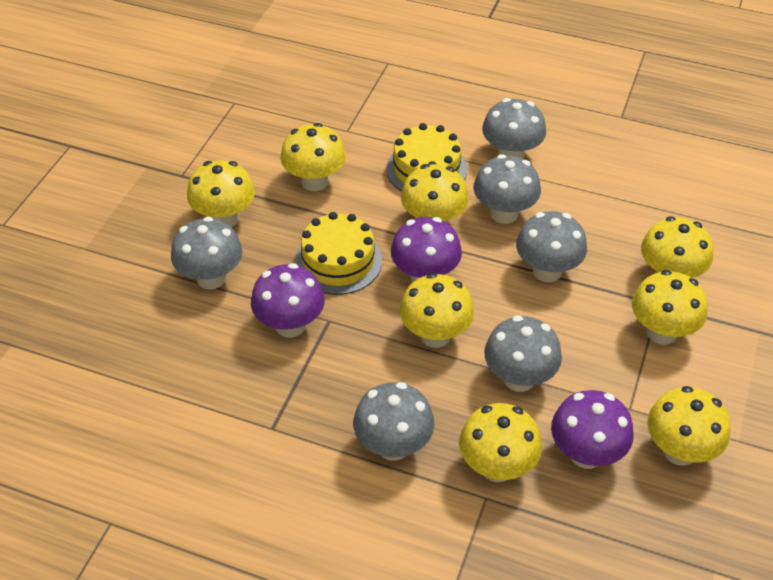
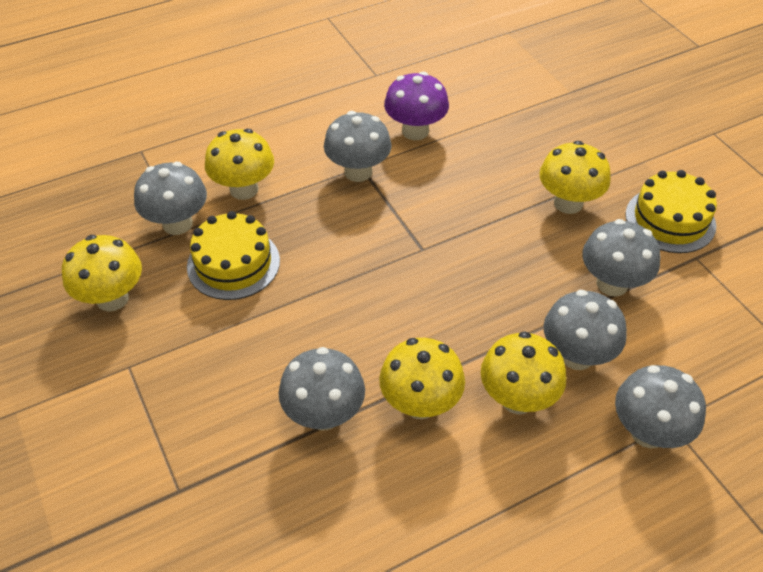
purple mushroom: 3 -> 1
yellow mushroom: 8 -> 5

